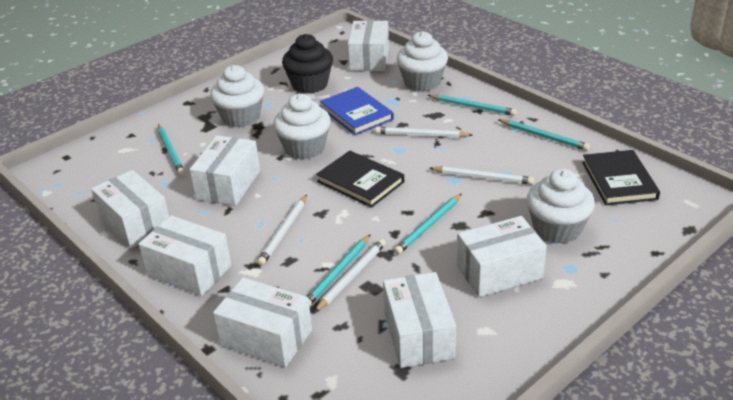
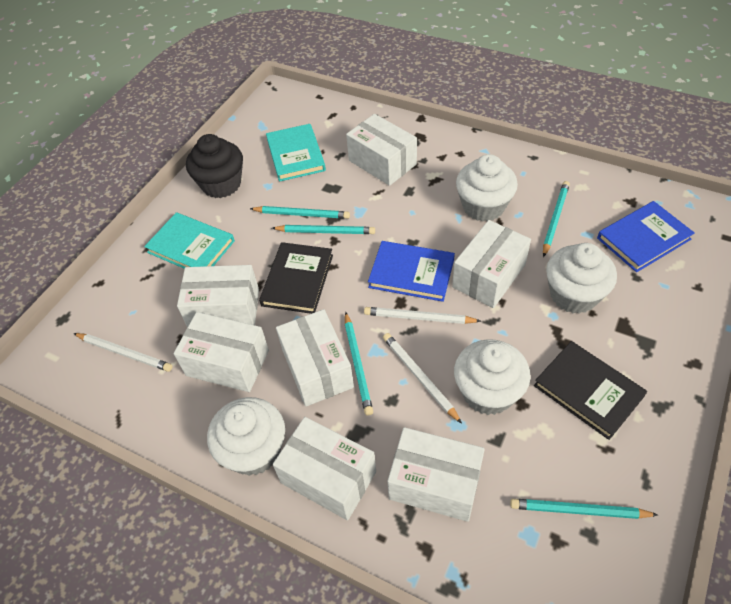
blue book: 1 -> 2
turquoise book: 0 -> 2
white pencil: 4 -> 3

